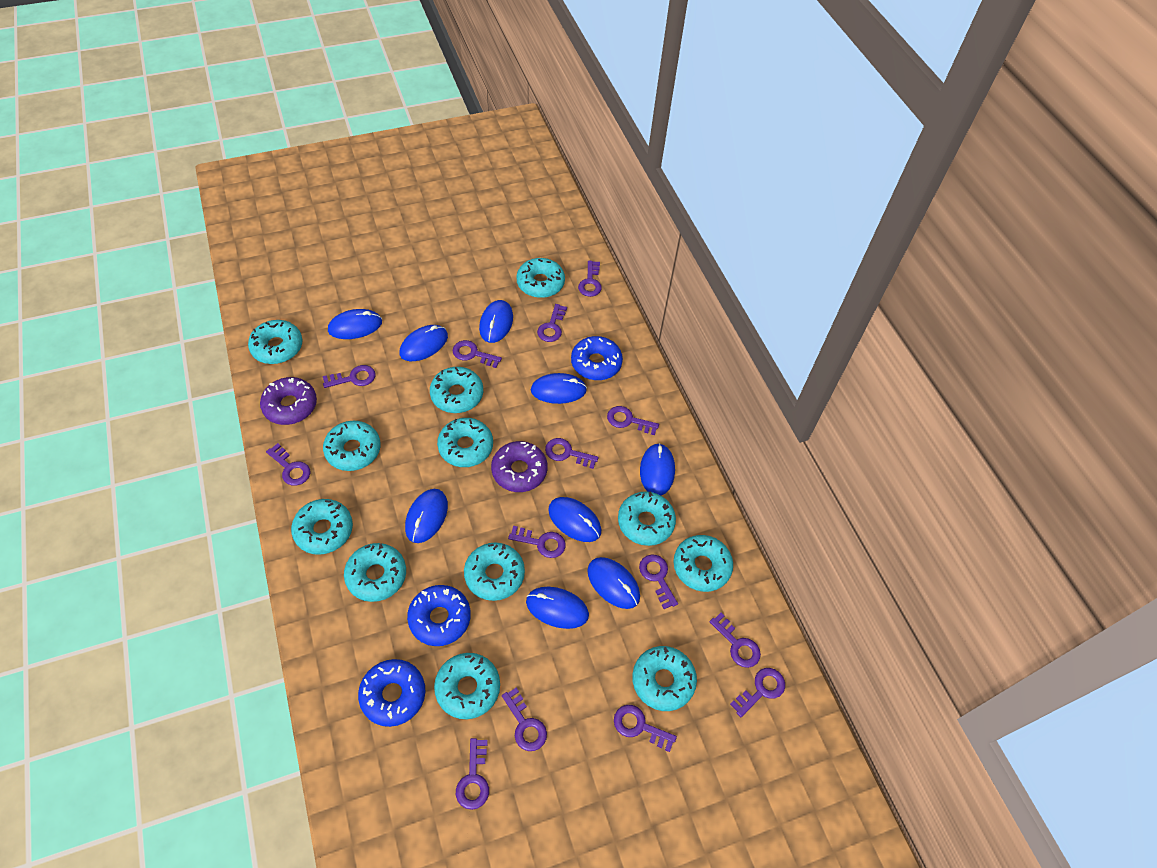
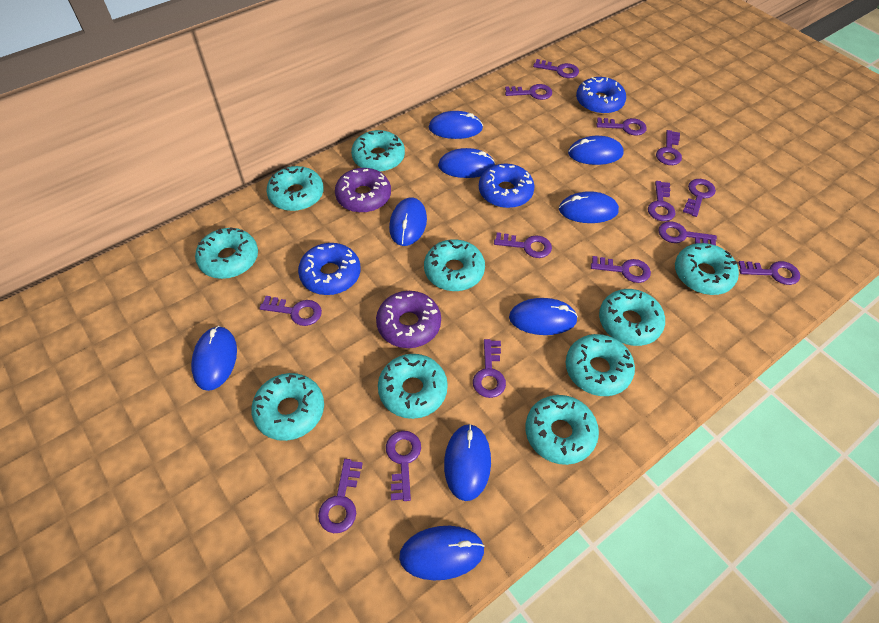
turquoise donut: 12 -> 10

